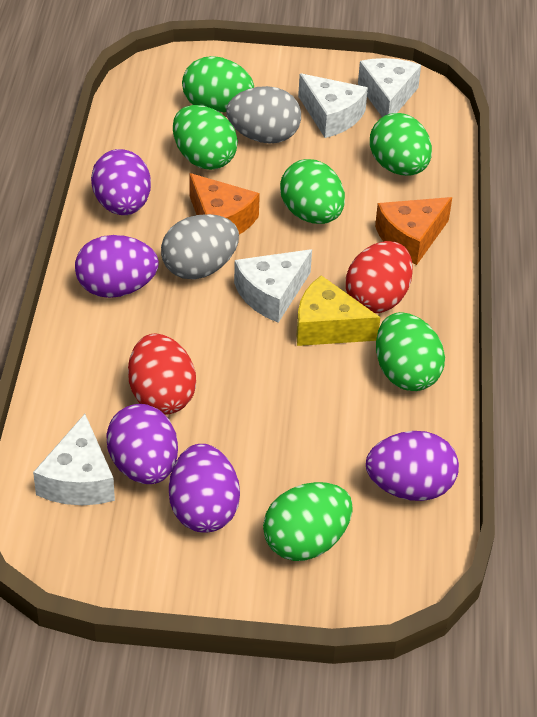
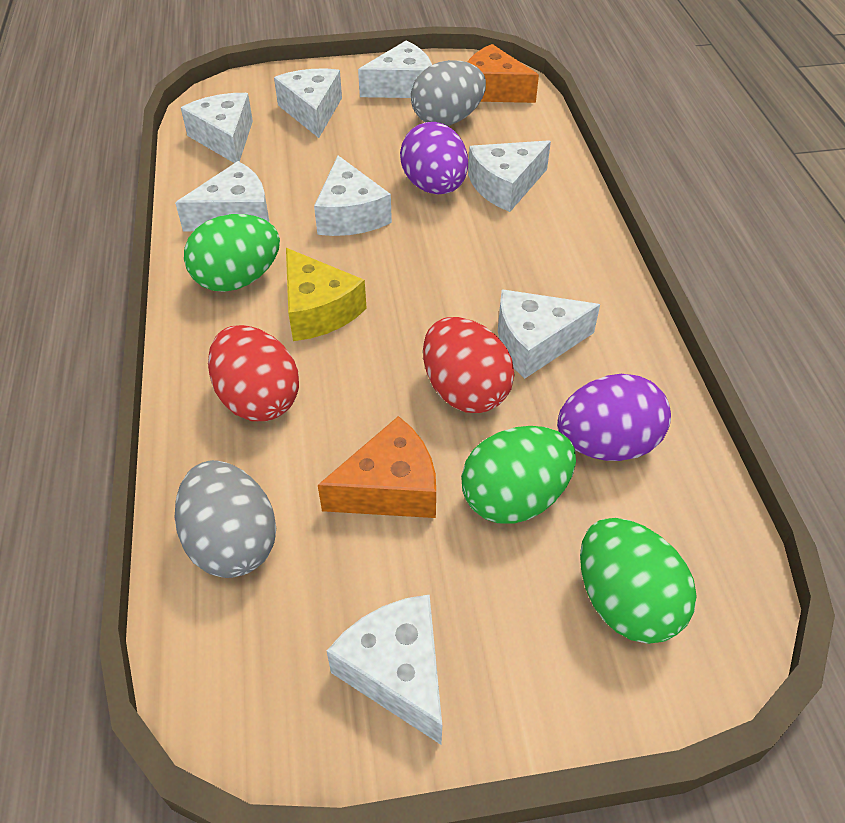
green egg: 6 -> 3
purple egg: 5 -> 2
white cheese: 4 -> 8

